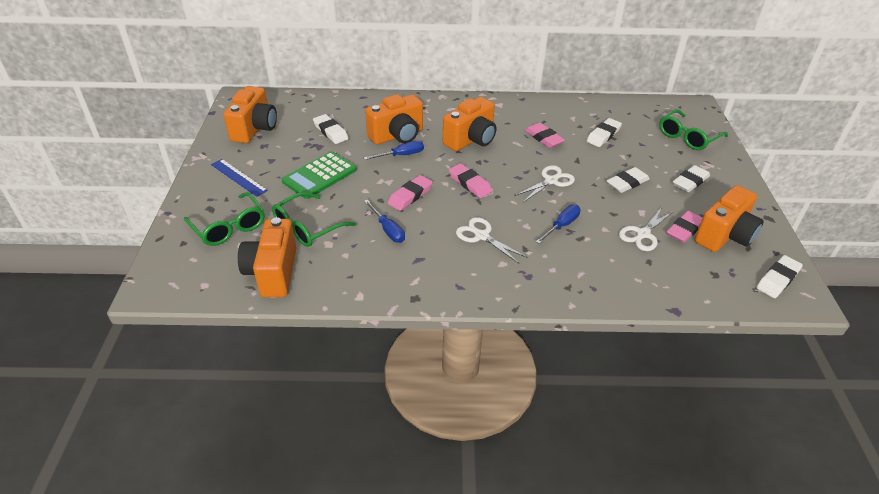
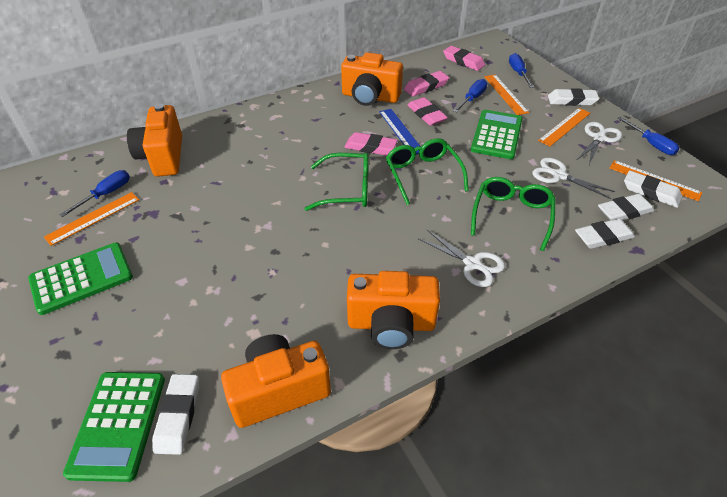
blue screwdriver: 3 -> 4
green calculator: 1 -> 3
orange camera: 5 -> 4
orange ruler: 0 -> 4

